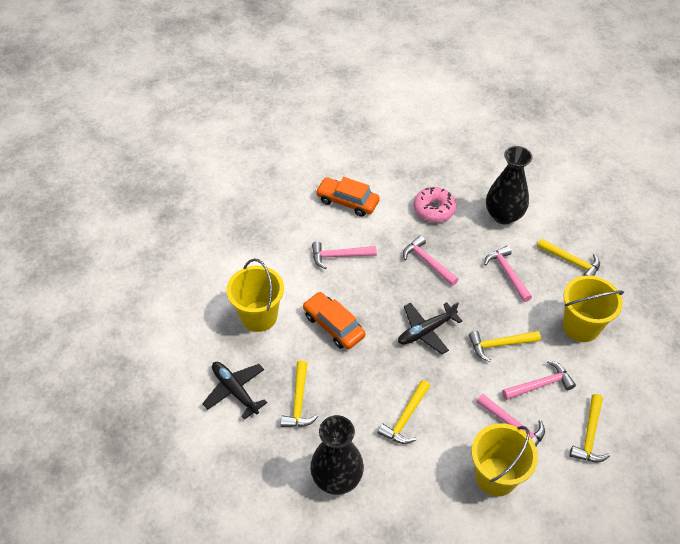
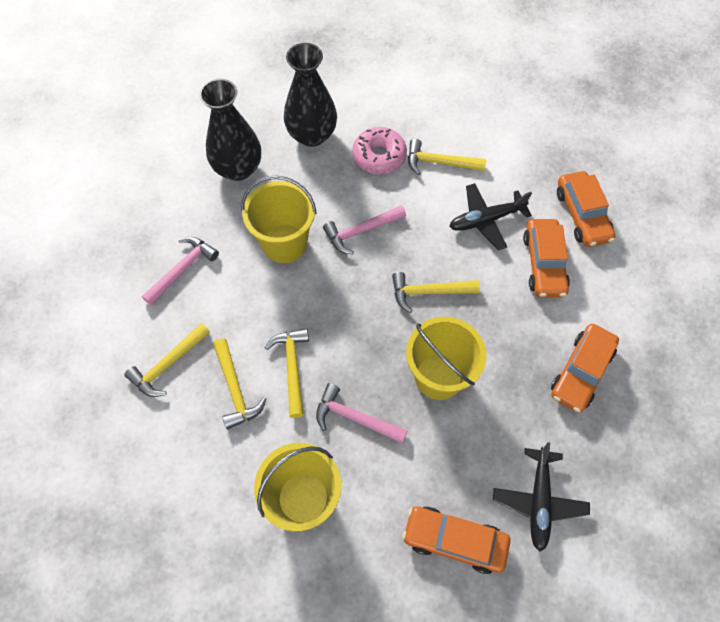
orange car: 2 -> 4
pink hammer: 5 -> 3

